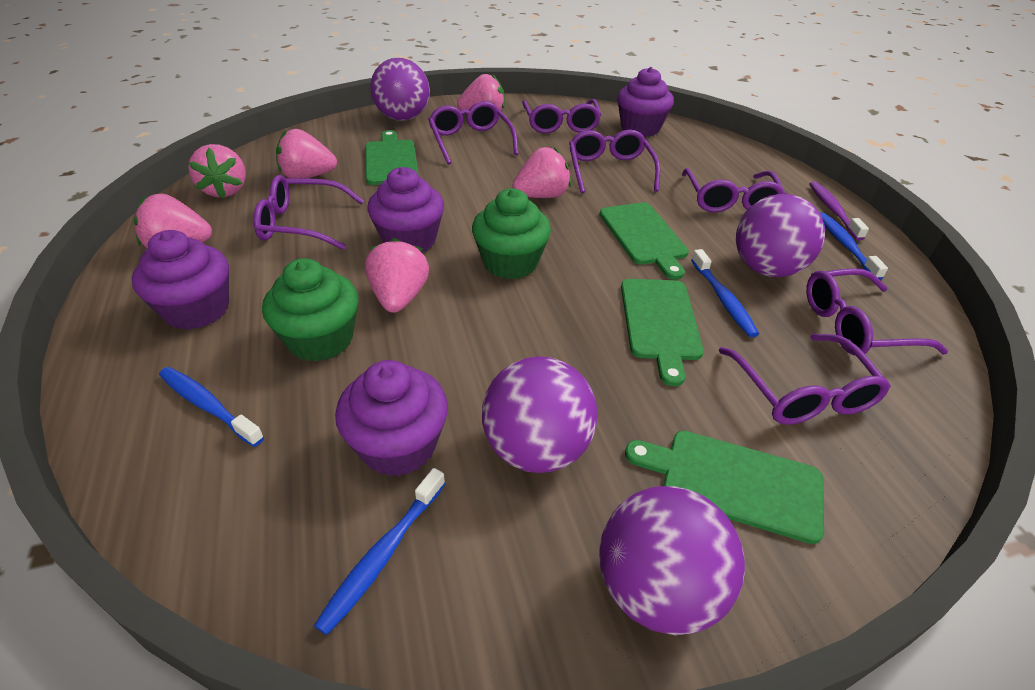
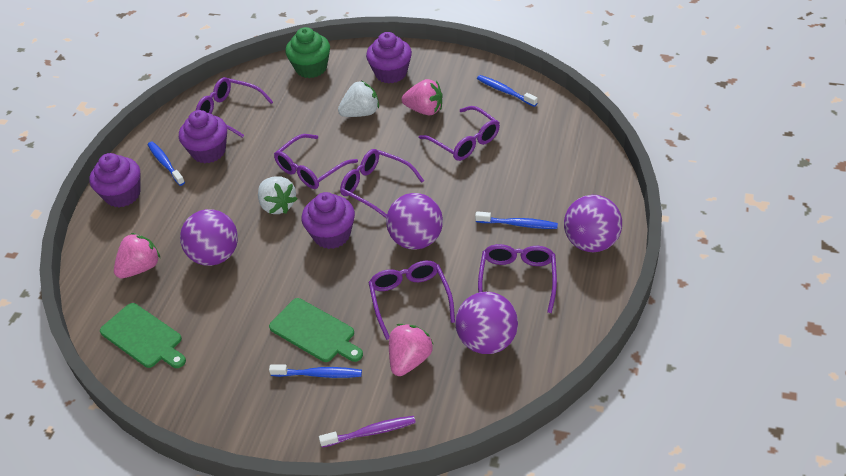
green cupcake: 2 -> 1
green cutting board: 4 -> 2
pink strawberry: 6 -> 3
purple glasses: 7 -> 6
white strawberry: 0 -> 2

